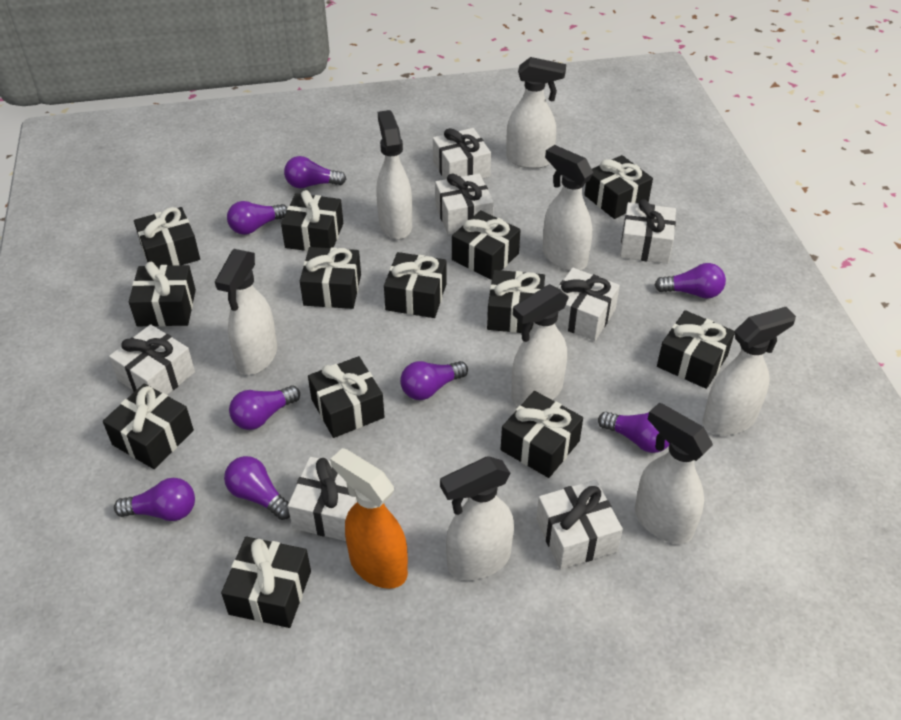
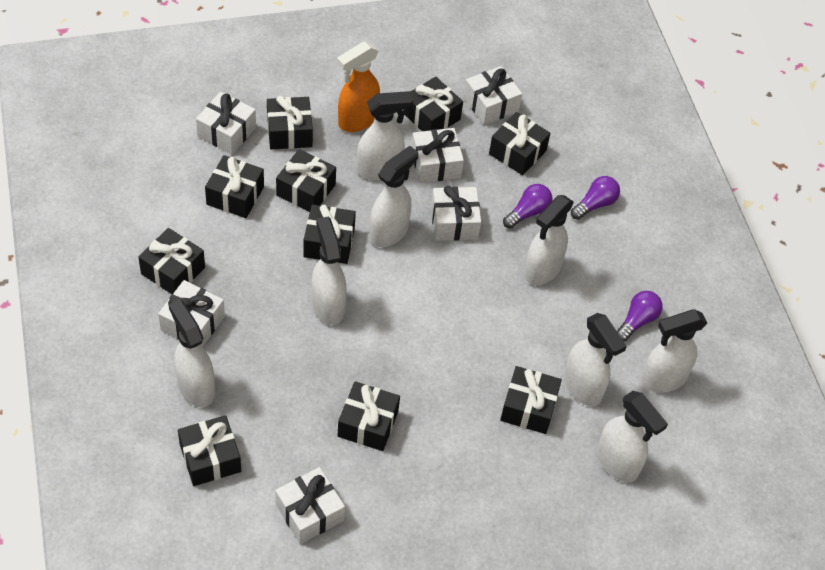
black gift: 13 -> 10
purple light bulb: 8 -> 3
white gift: 7 -> 6

